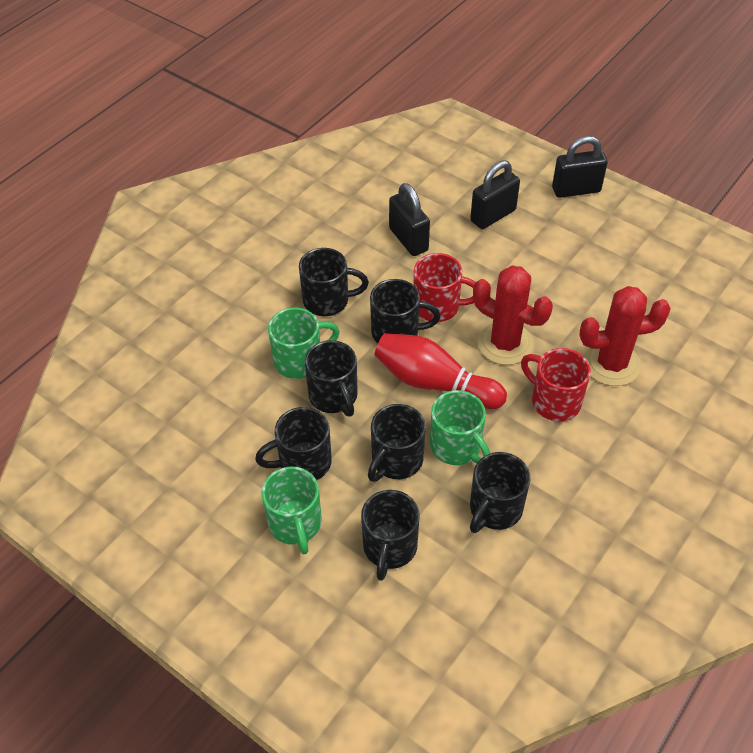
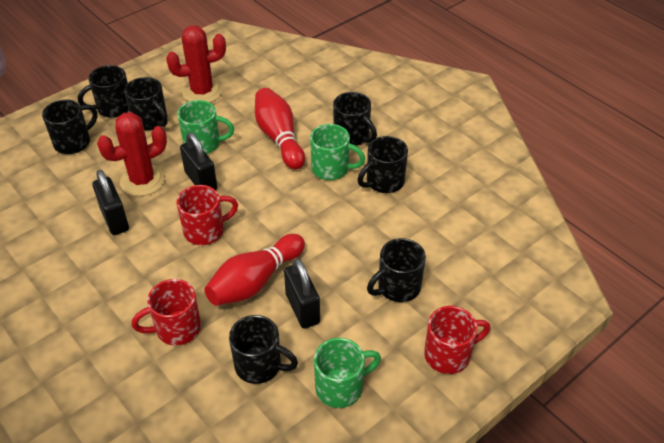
red bowling pin: 1 -> 2
red mug: 2 -> 3

